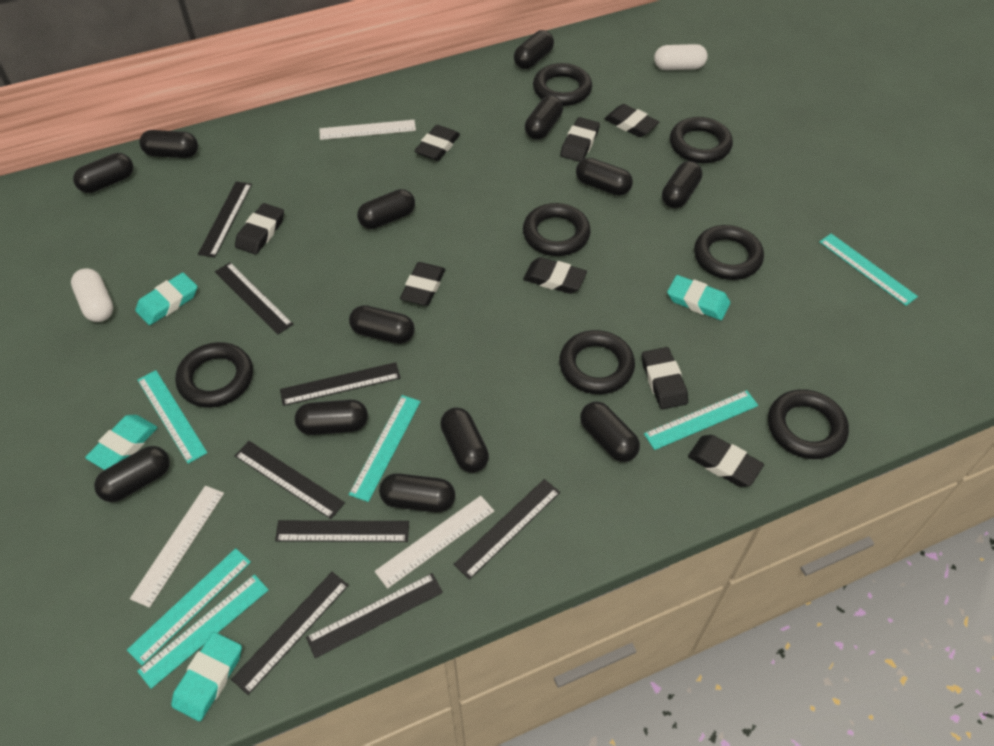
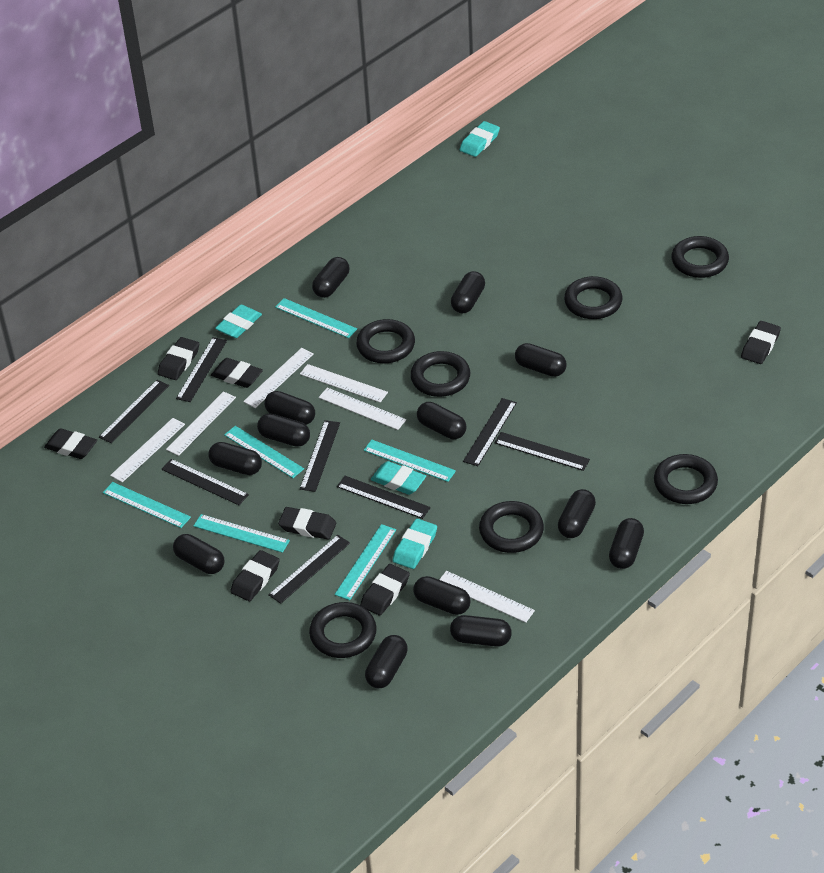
black eraser: 8 -> 7
white capsule: 2 -> 0
white ruler: 3 -> 6

